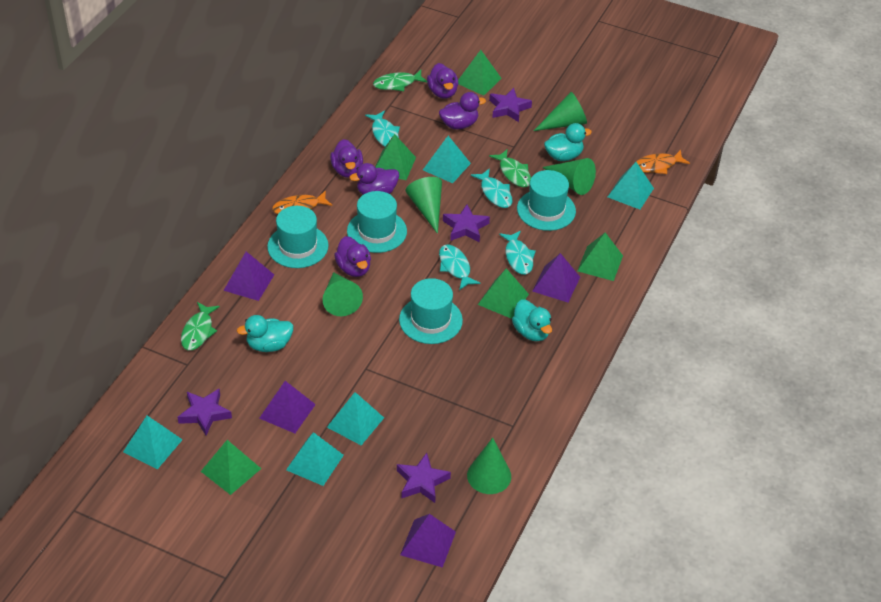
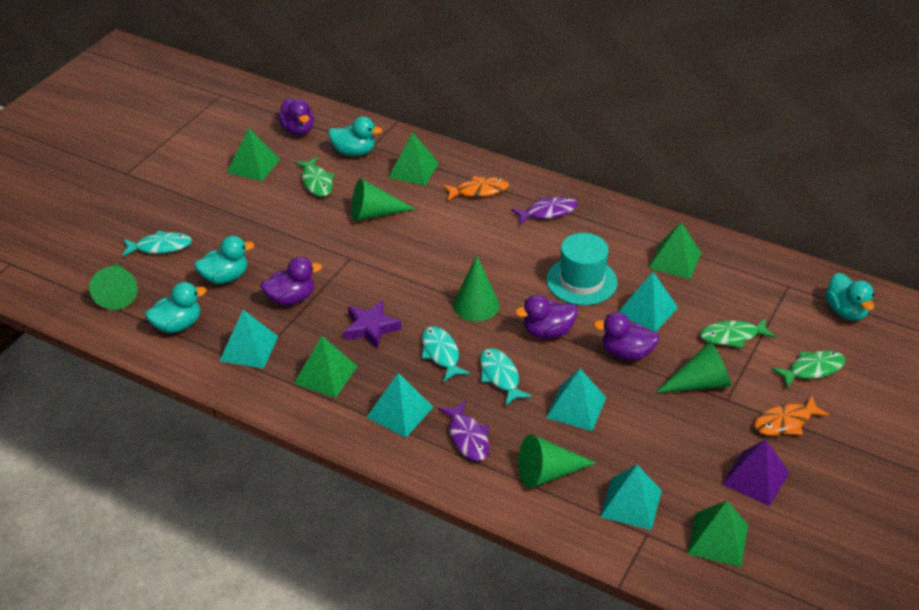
purple duck: 5 -> 4
purple fish: 0 -> 2
purple pyramid: 4 -> 1
purple star: 4 -> 1
turquoise duck: 3 -> 4
turquoise fish: 4 -> 3
turquoise hat: 4 -> 1

